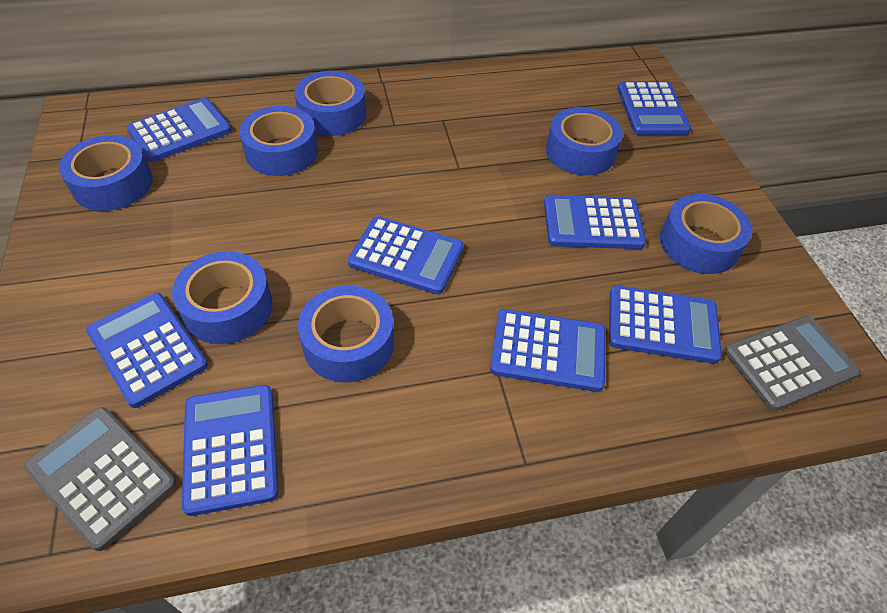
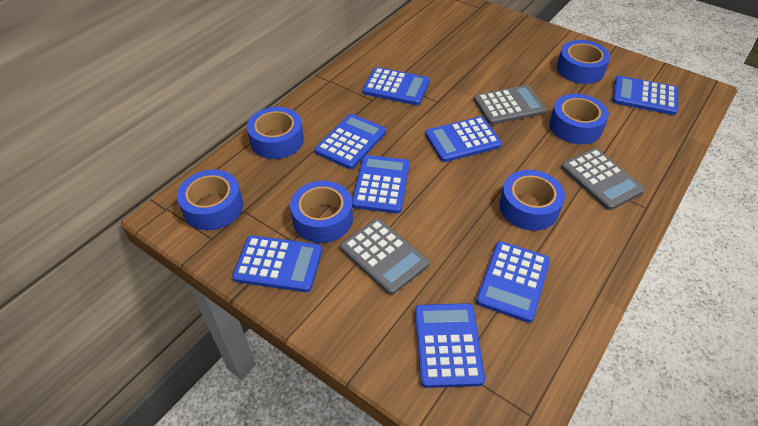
blue tape: 7 -> 6
grey calculator: 2 -> 3

